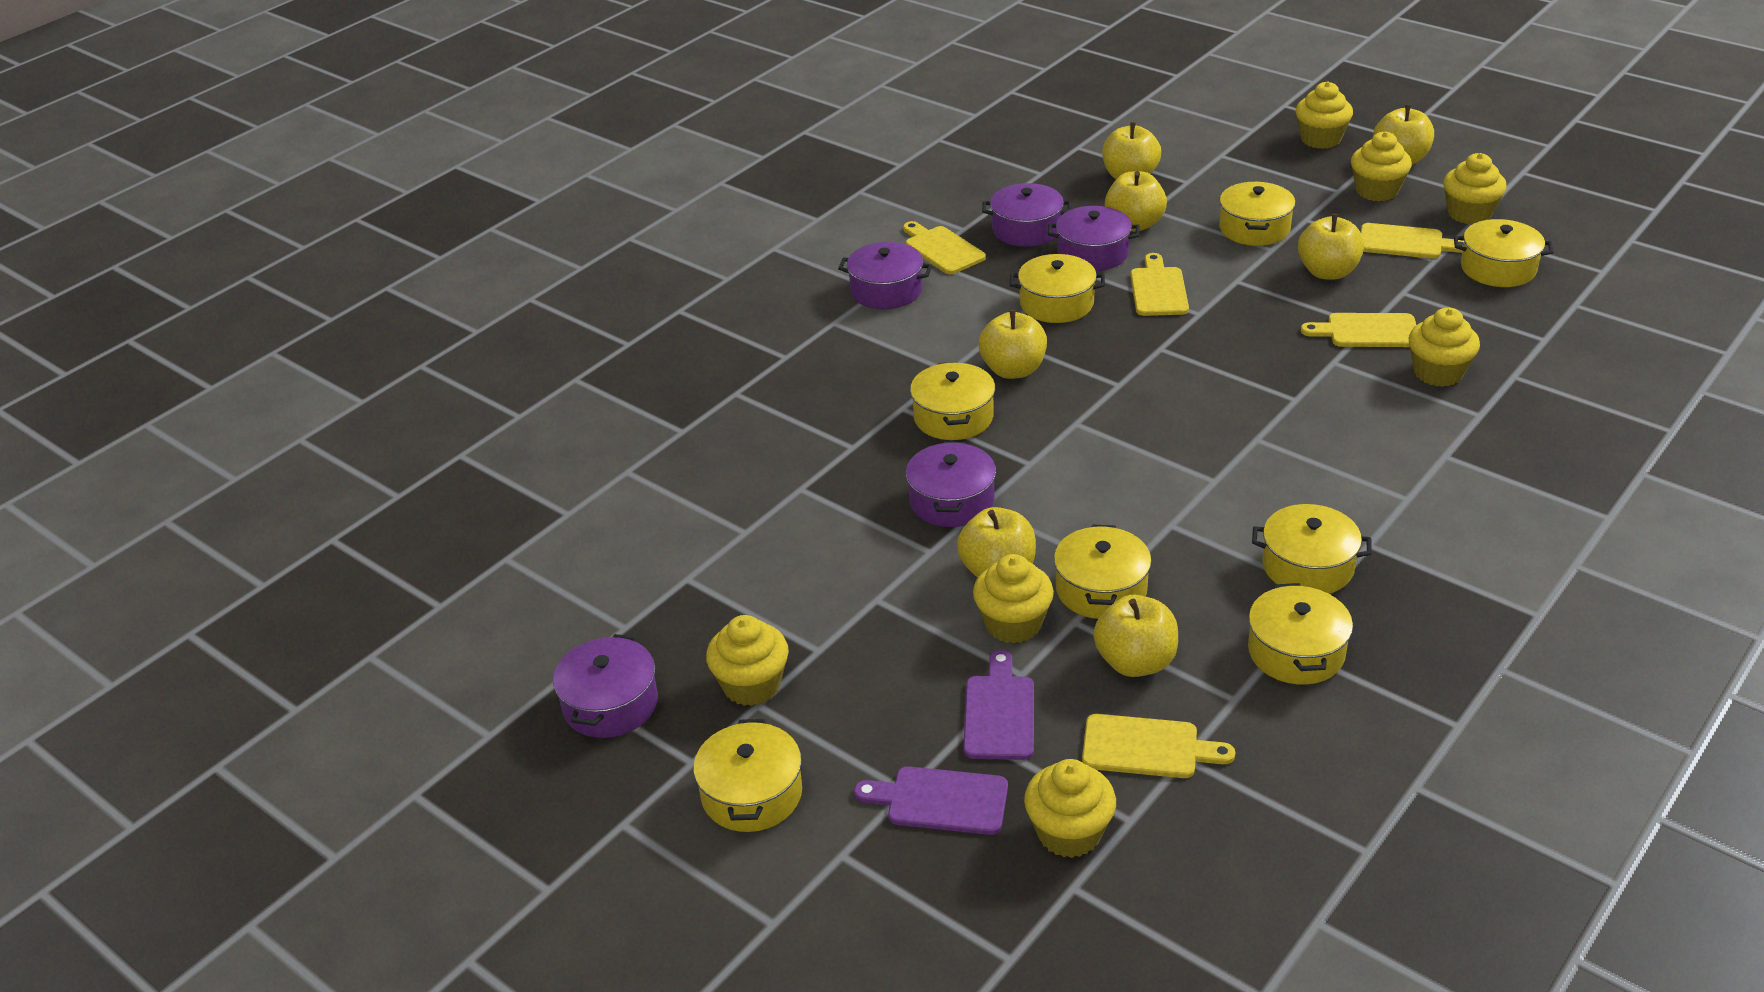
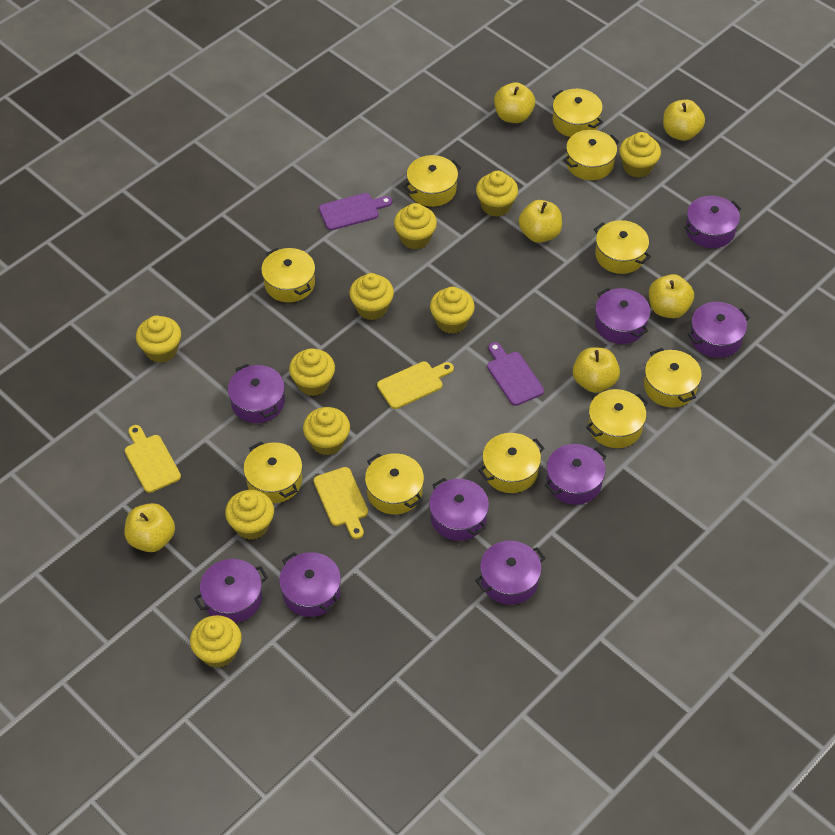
purple pot: 5 -> 9
yellow apple: 7 -> 6
yellow cupcake: 7 -> 10
yellow cutting board: 5 -> 3
yellow pot: 8 -> 10

